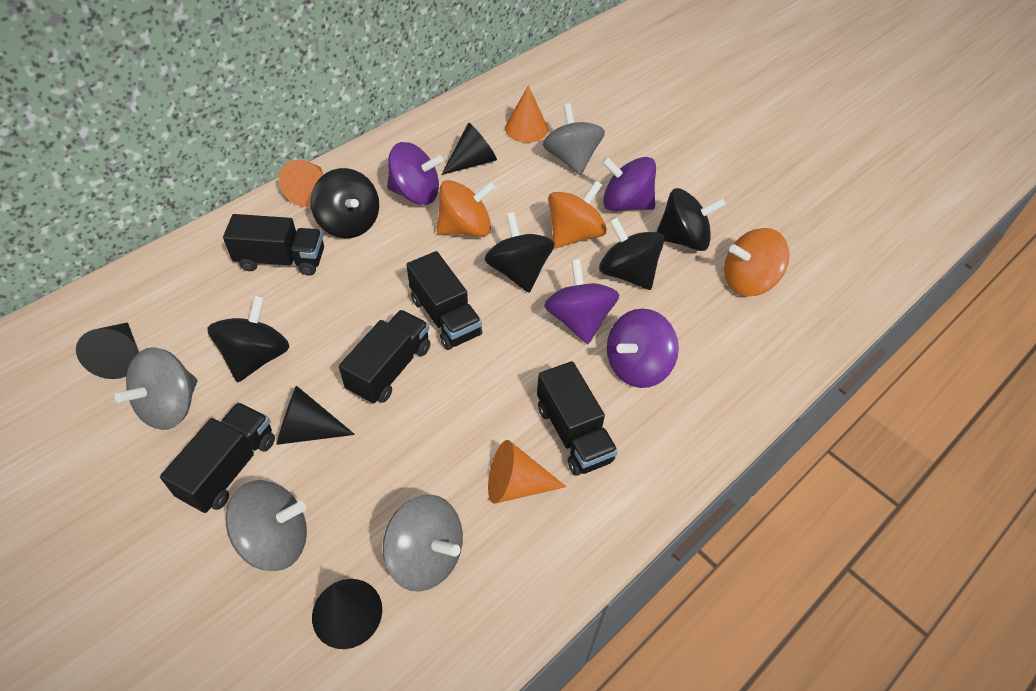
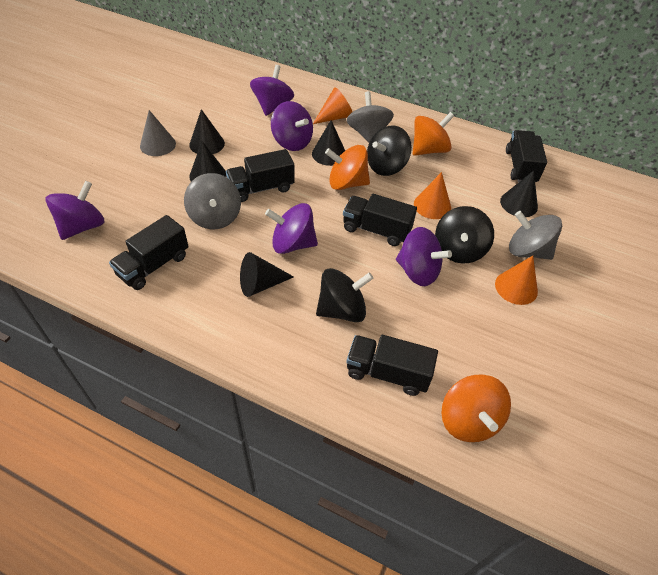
black cone: 4 -> 5
black spinning top: 5 -> 3
grey cone: 0 -> 1
grey spinning top: 4 -> 3
purple spinning top: 4 -> 5

